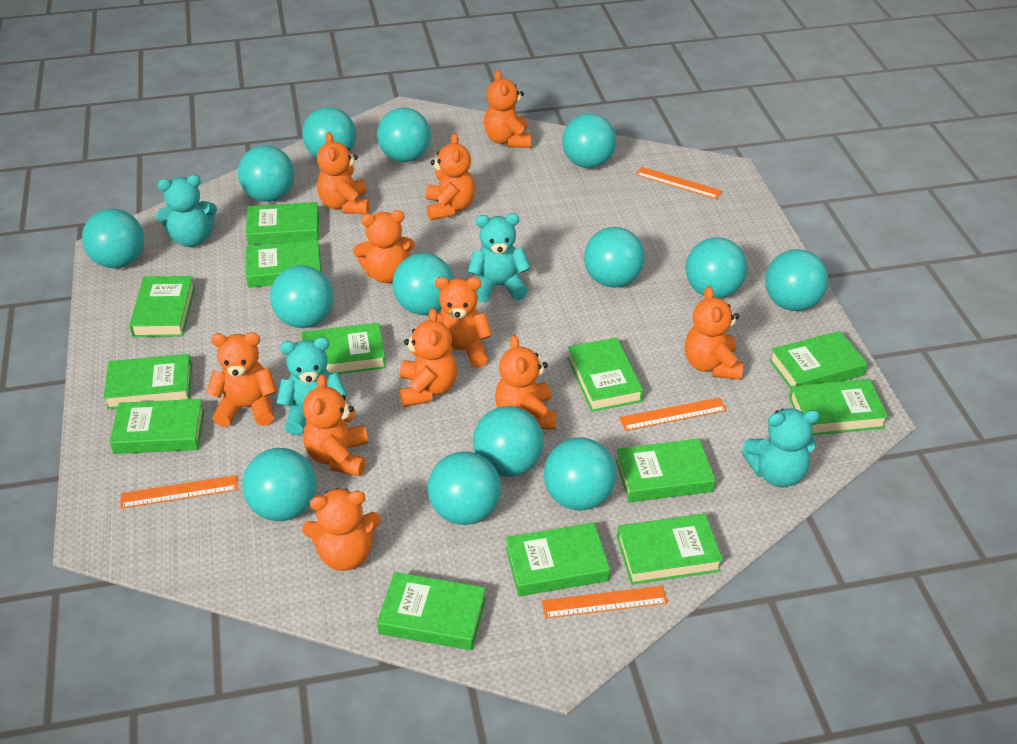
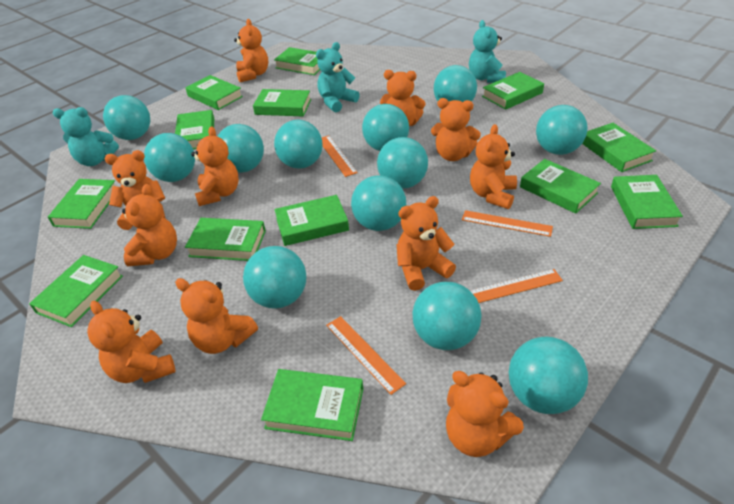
turquoise ball: 14 -> 12
turquoise teddy bear: 4 -> 3

